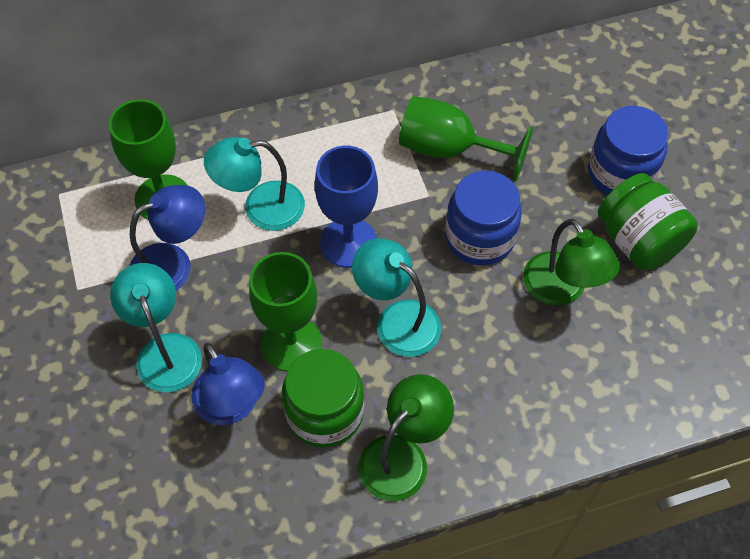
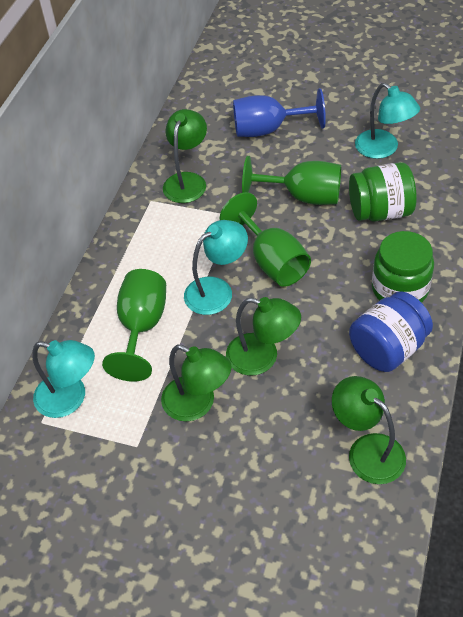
blue jar: 2 -> 1
blue lamp: 2 -> 0
green lamp: 2 -> 4

